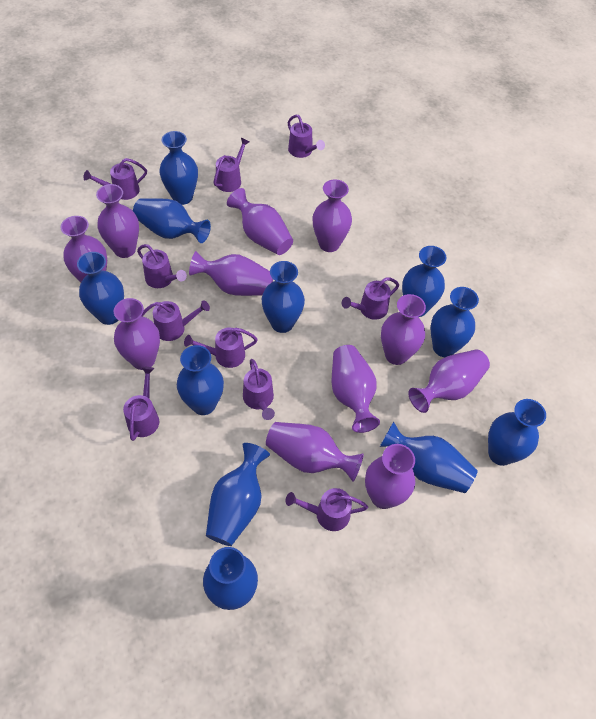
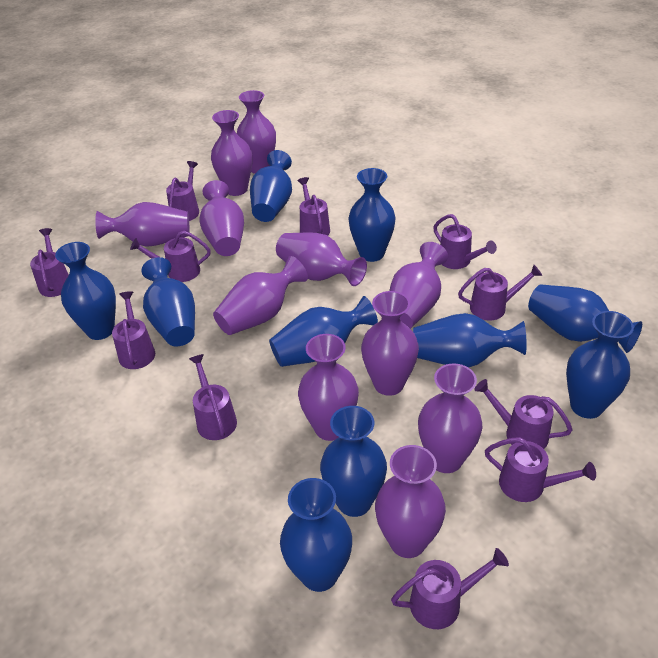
blue vase: 11 -> 10
purple watering can: 10 -> 11

